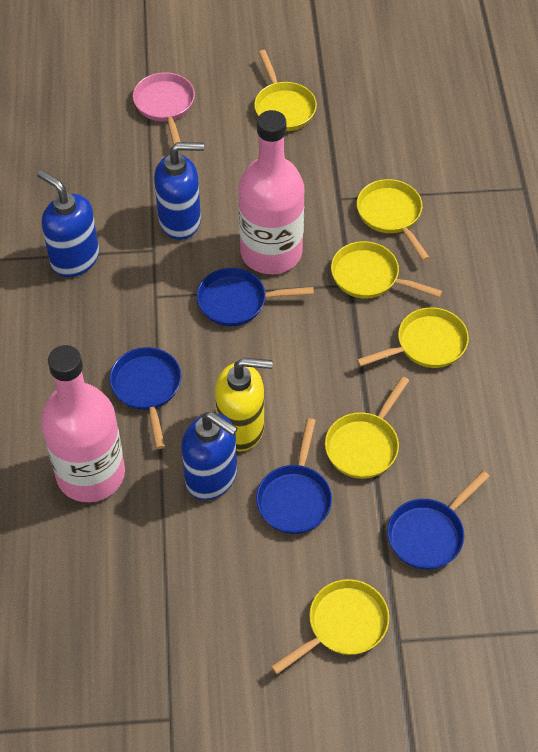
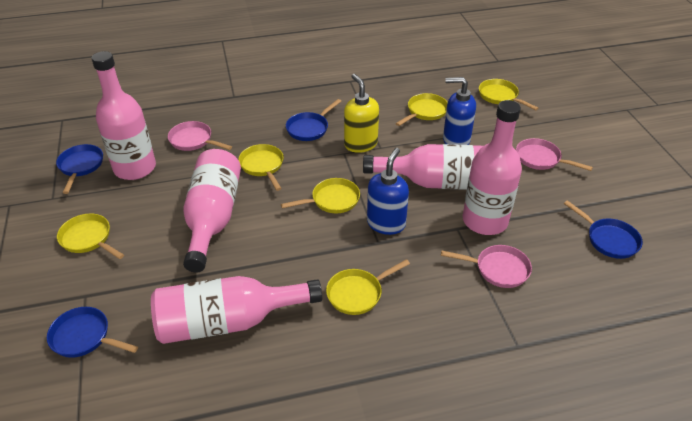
blue soap dispenser: 3 -> 2
pink bottle: 2 -> 5
pink pan: 1 -> 3

